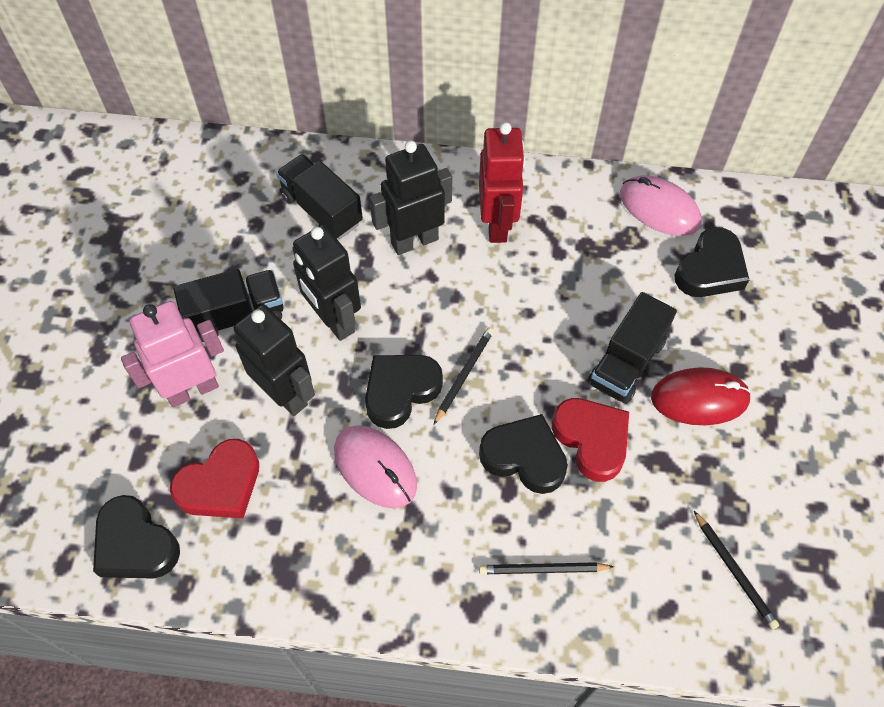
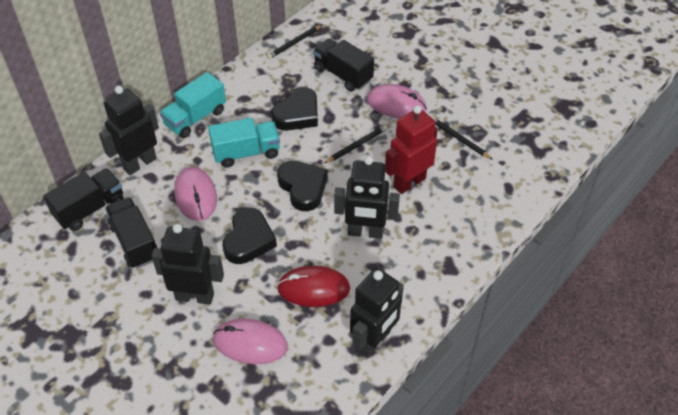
black heart: 4 -> 3
black robot: 3 -> 4
pink mouse: 2 -> 3
pink robot: 1 -> 0
red heart: 2 -> 0
turquoise truck: 0 -> 2

